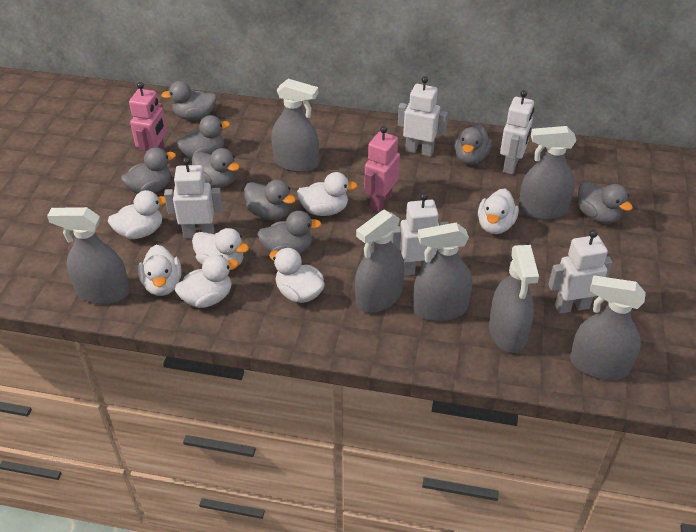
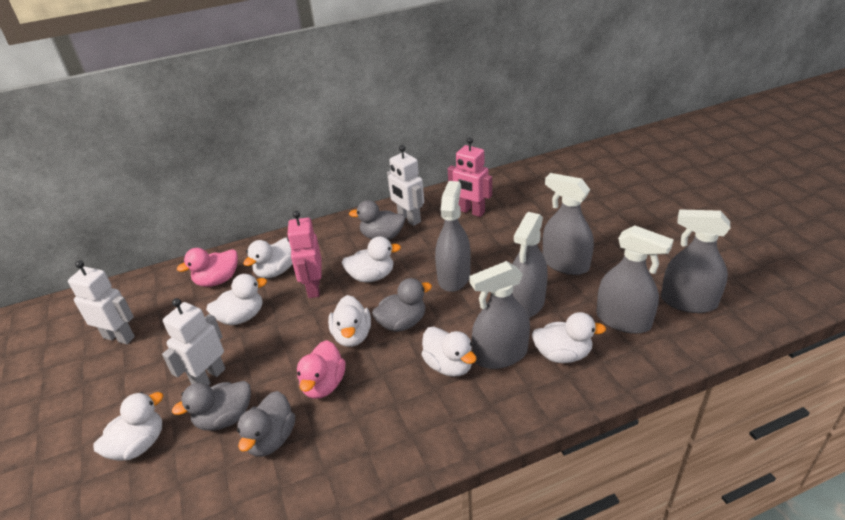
grey duck: 8 -> 4
grey spray bottle: 7 -> 6
pink duck: 0 -> 2
white robot: 5 -> 3

